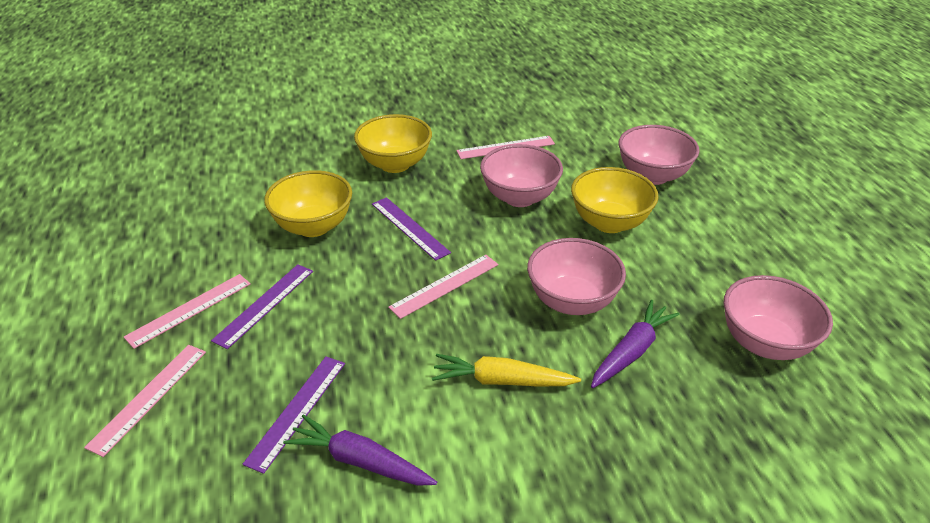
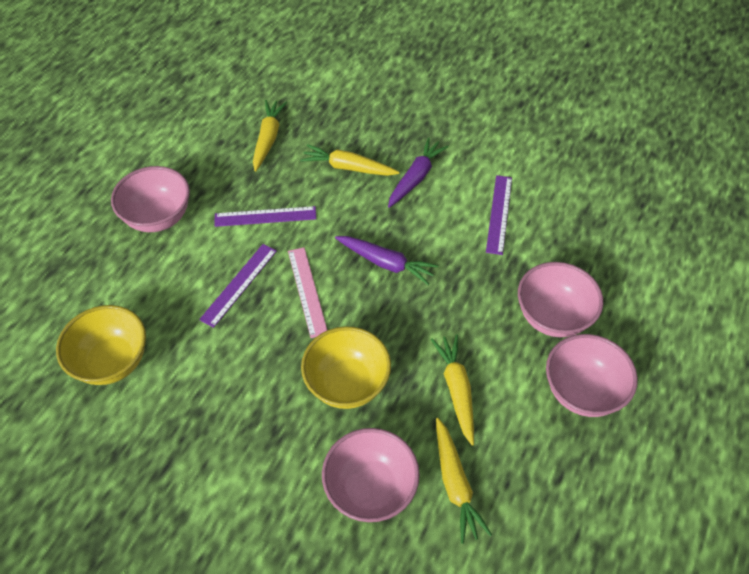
pink ruler: 4 -> 1
yellow bowl: 3 -> 2
yellow carrot: 1 -> 4

